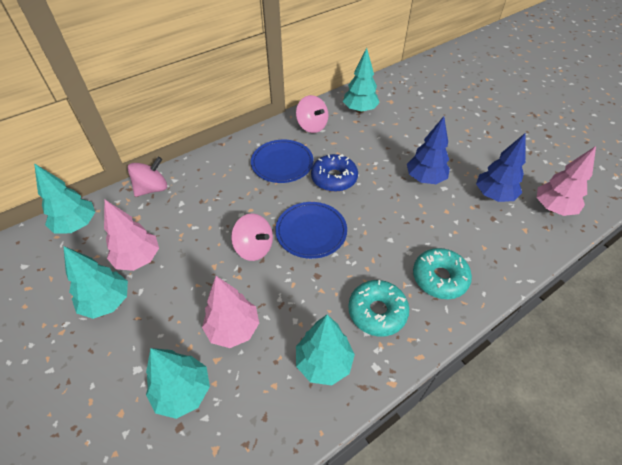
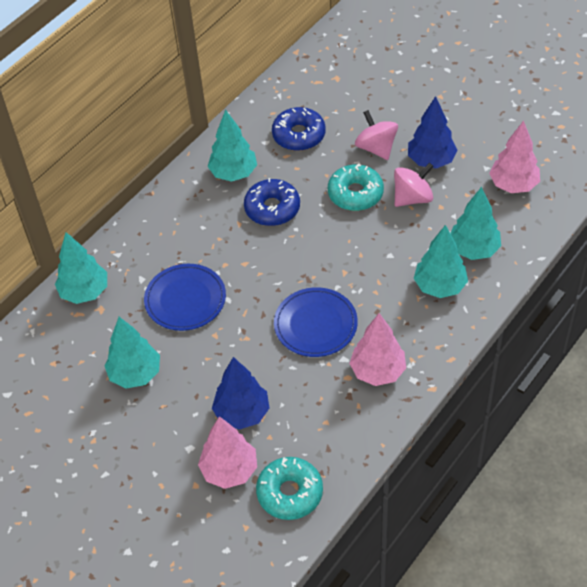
blue donut: 1 -> 2
pink spinning top: 3 -> 2

